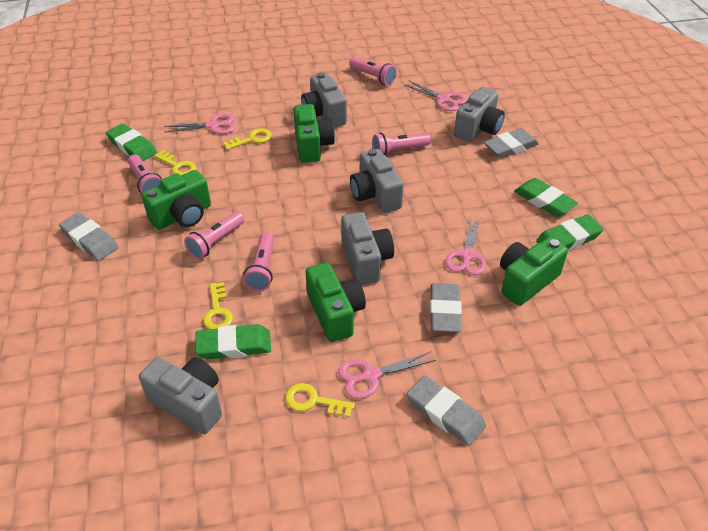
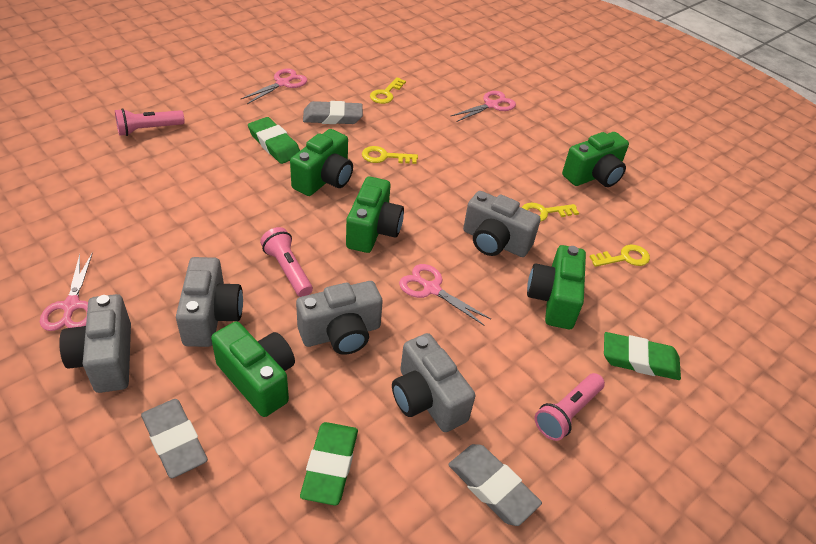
green camera: 4 -> 5
green eraser: 4 -> 3
grey eraser: 4 -> 3
pink flashlight: 5 -> 3

